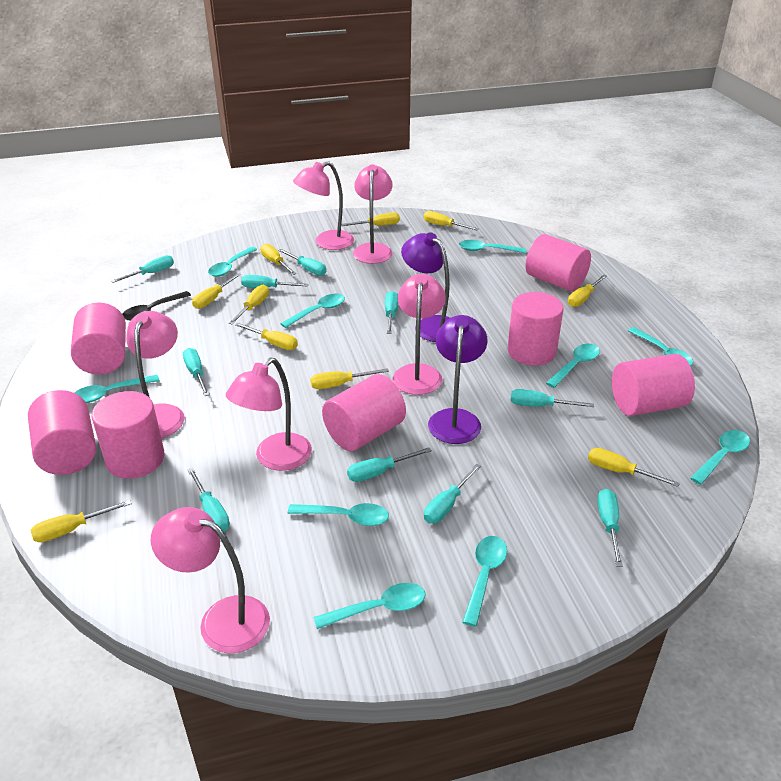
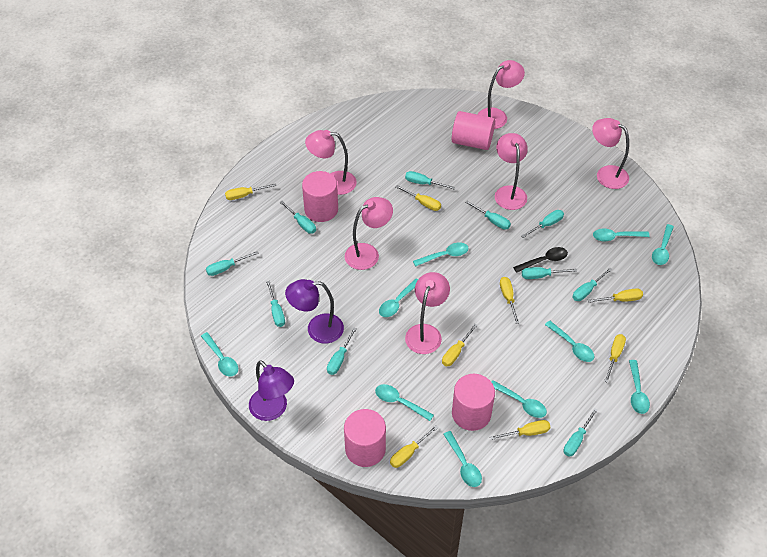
pink cylinder: 7 -> 4
yellow screwdriver: 10 -> 8

